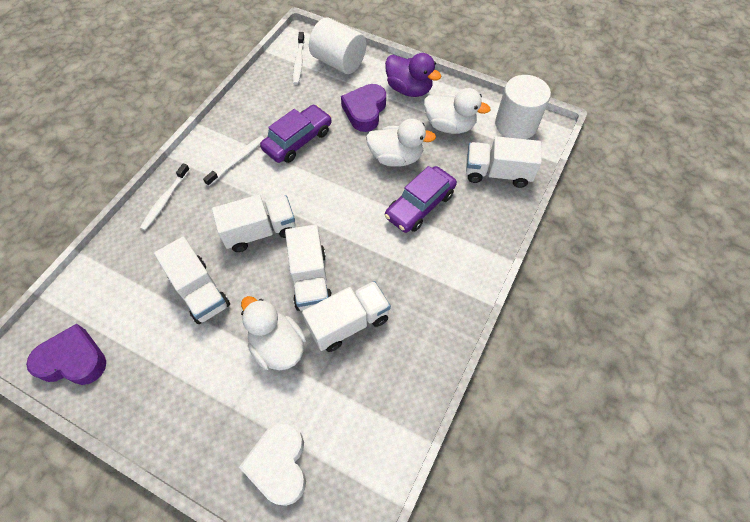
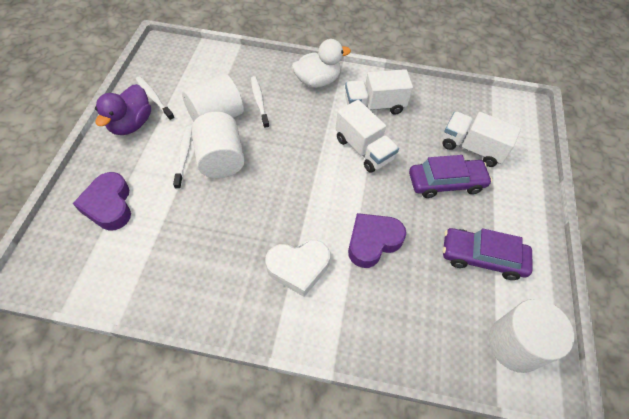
white cylinder: 2 -> 3
white duck: 3 -> 1
white truck: 5 -> 3

